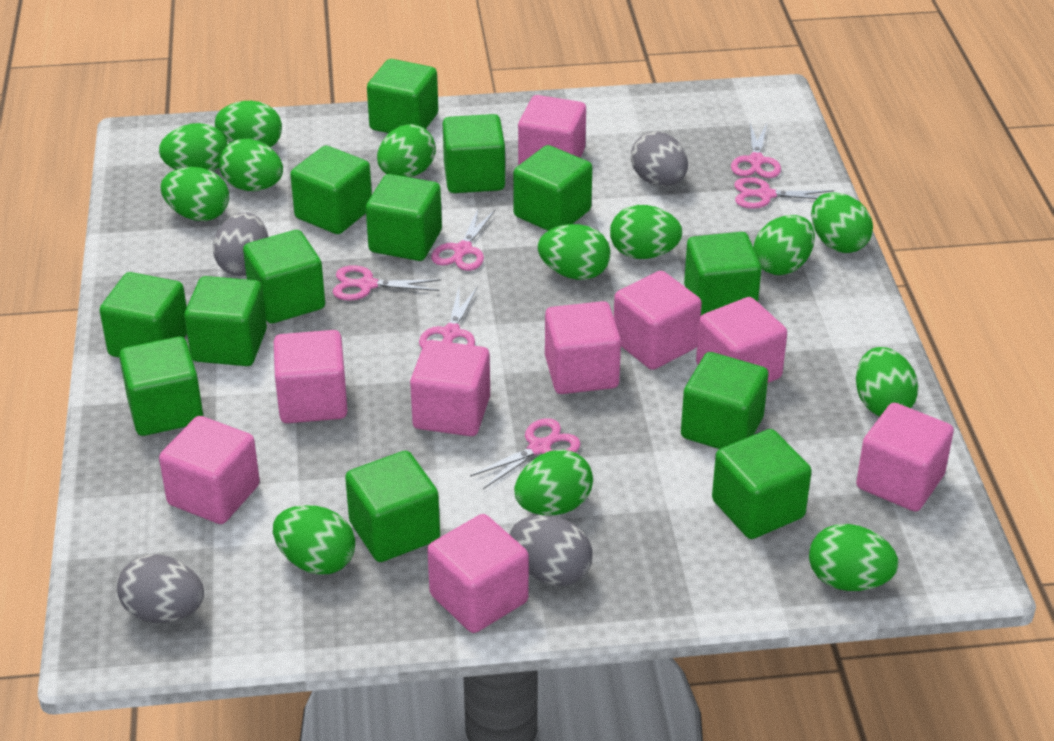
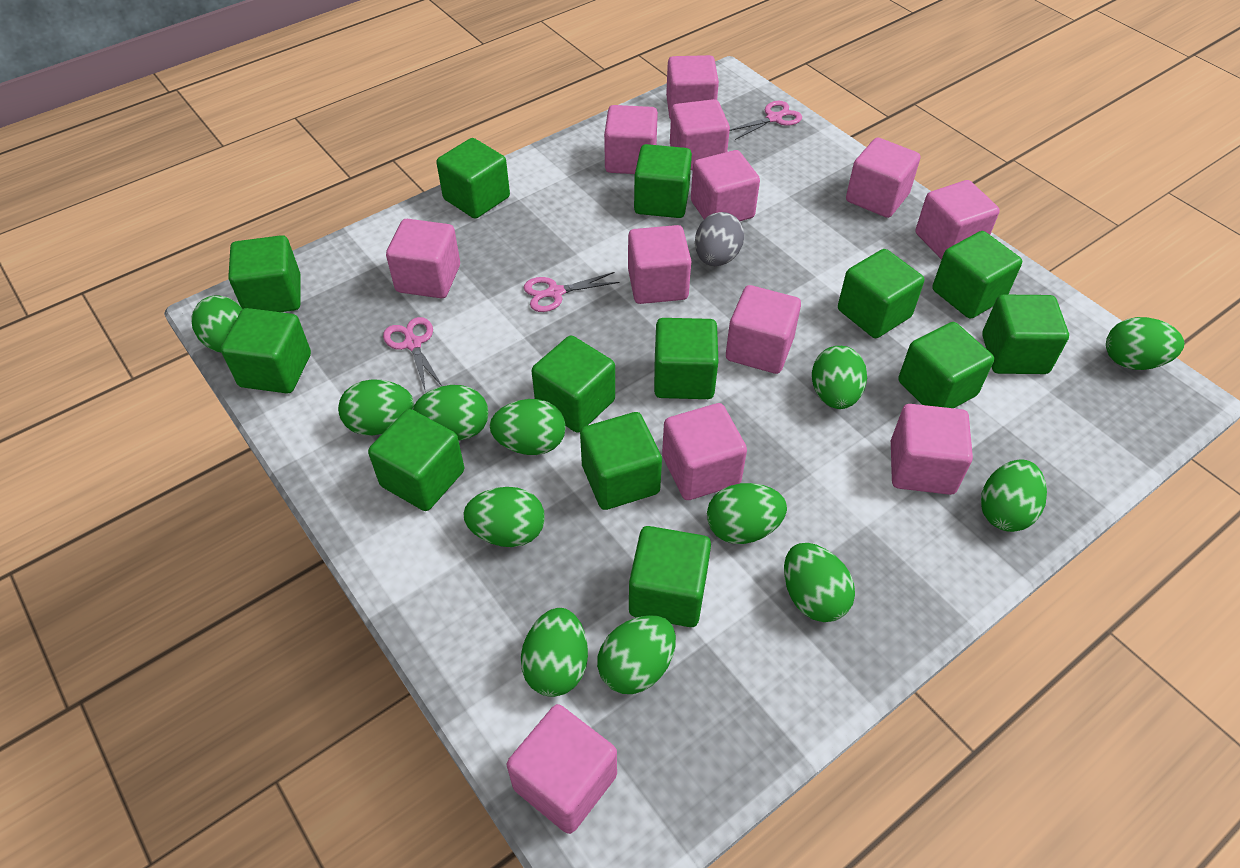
green egg: 13 -> 12
grey egg: 4 -> 1
pink cube: 9 -> 12
pink scissors: 6 -> 3

